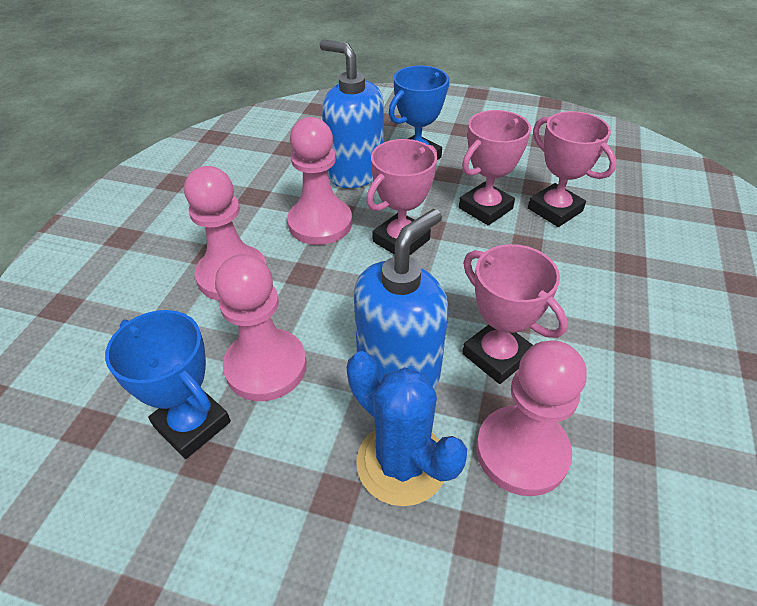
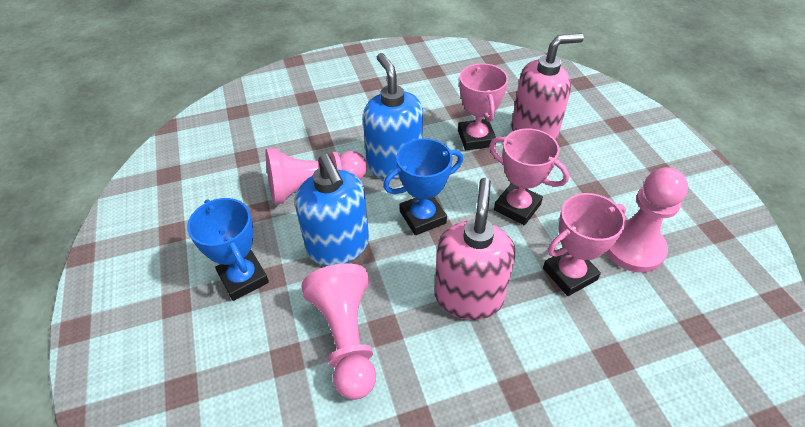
blue cactus: 1 -> 0
pink pawn: 4 -> 3
pink soap dispenser: 0 -> 2
pink trophy: 4 -> 3

